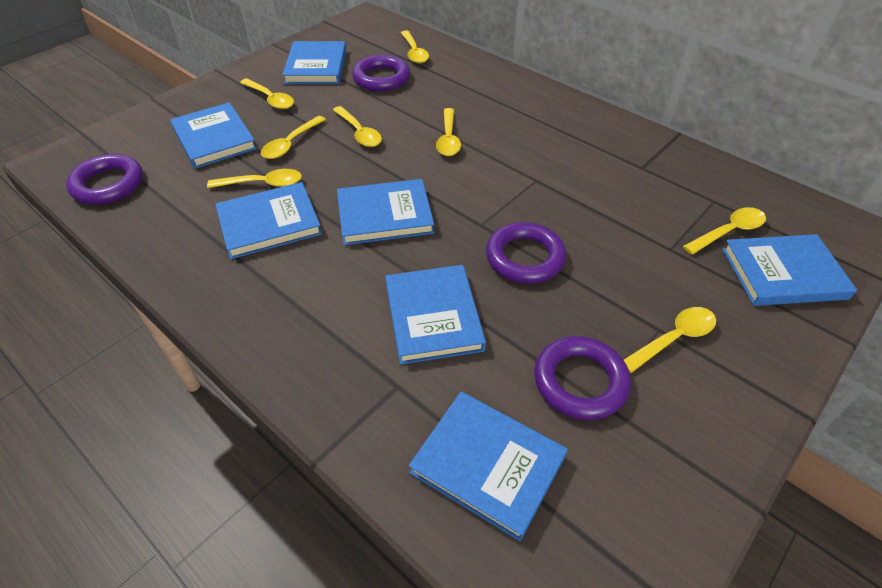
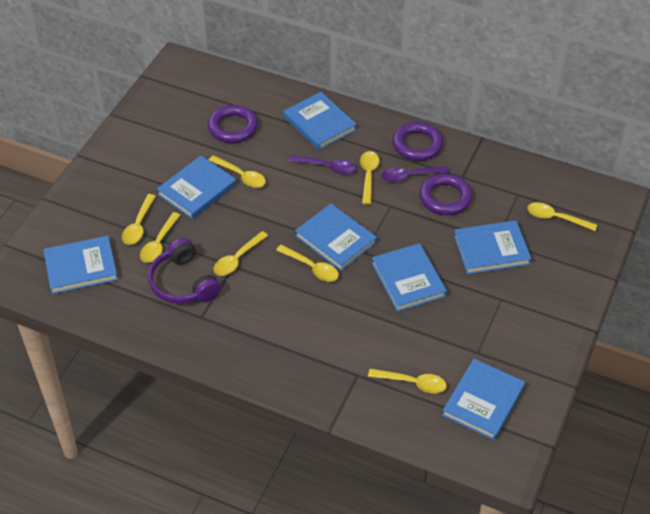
purple headphones: 0 -> 1
purple ring: 4 -> 3
purple spoon: 0 -> 2

